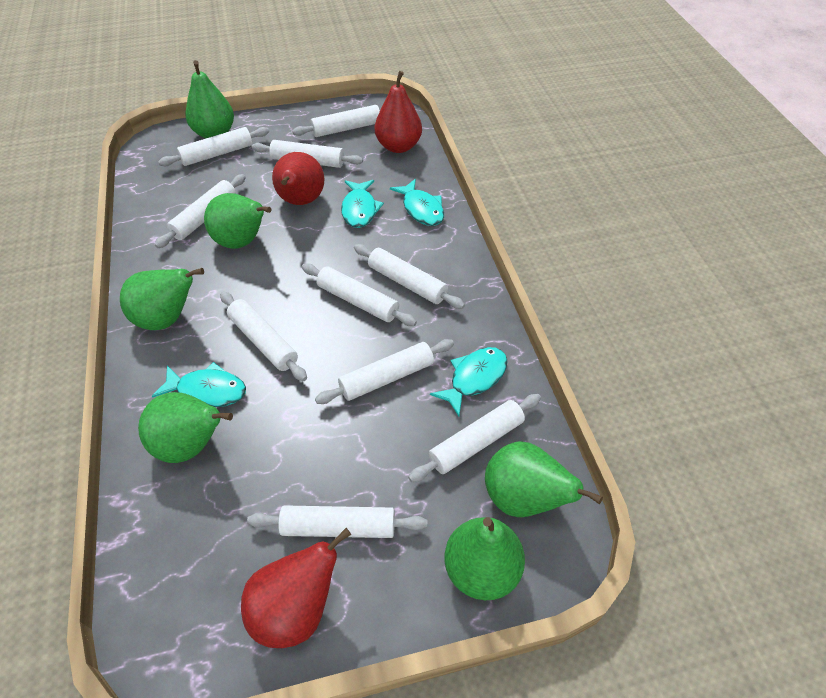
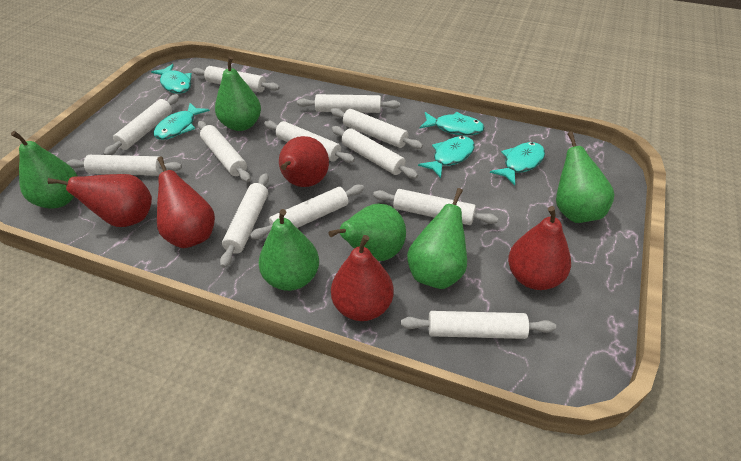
red pear: 3 -> 5
turquoise fish: 4 -> 5
white rolling pin: 10 -> 12

